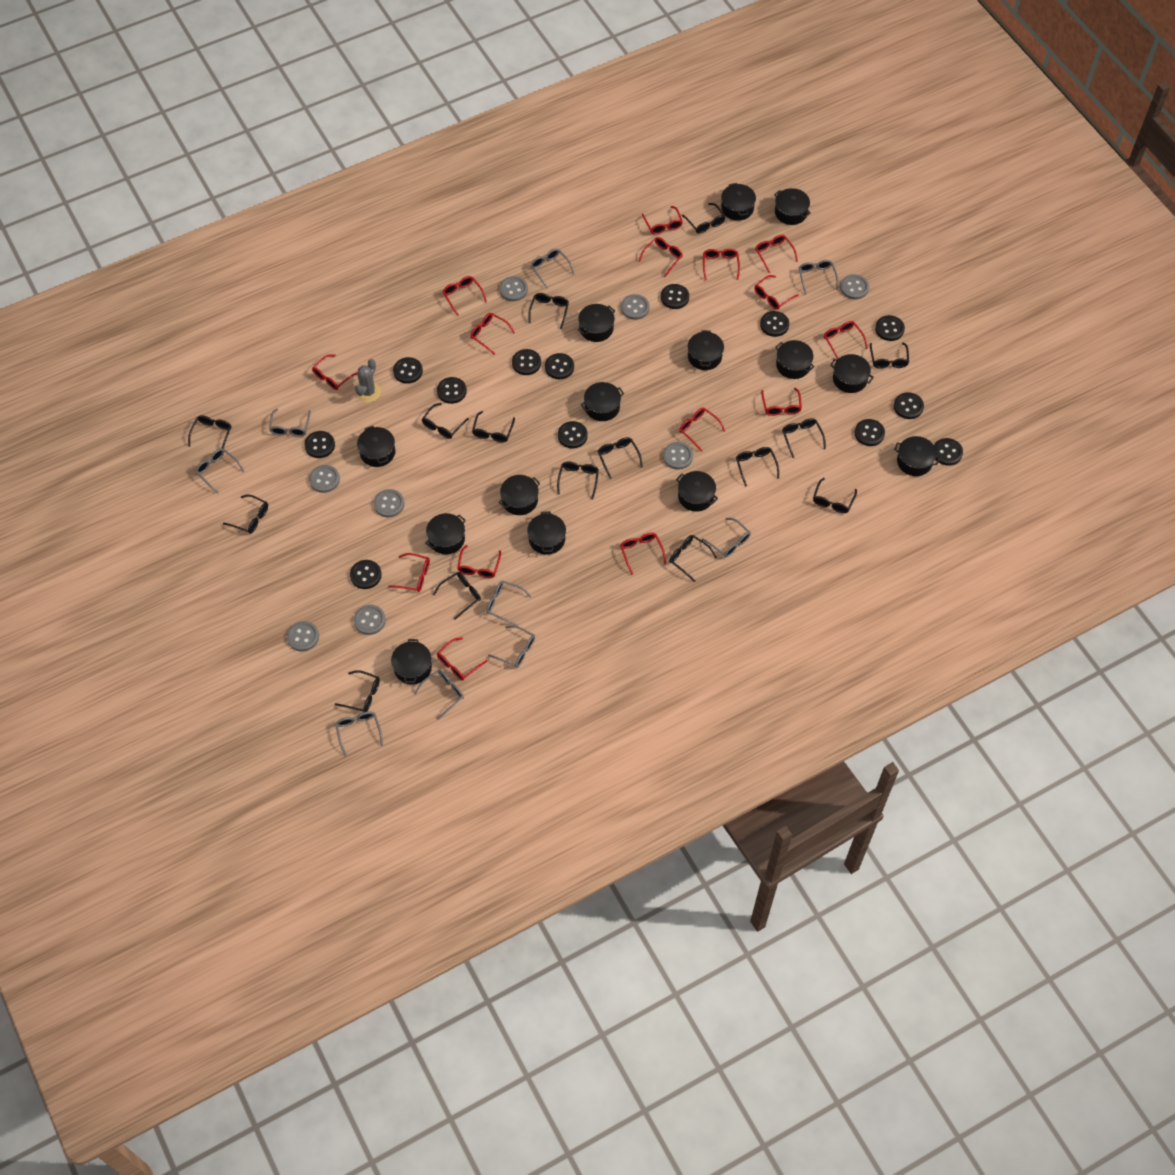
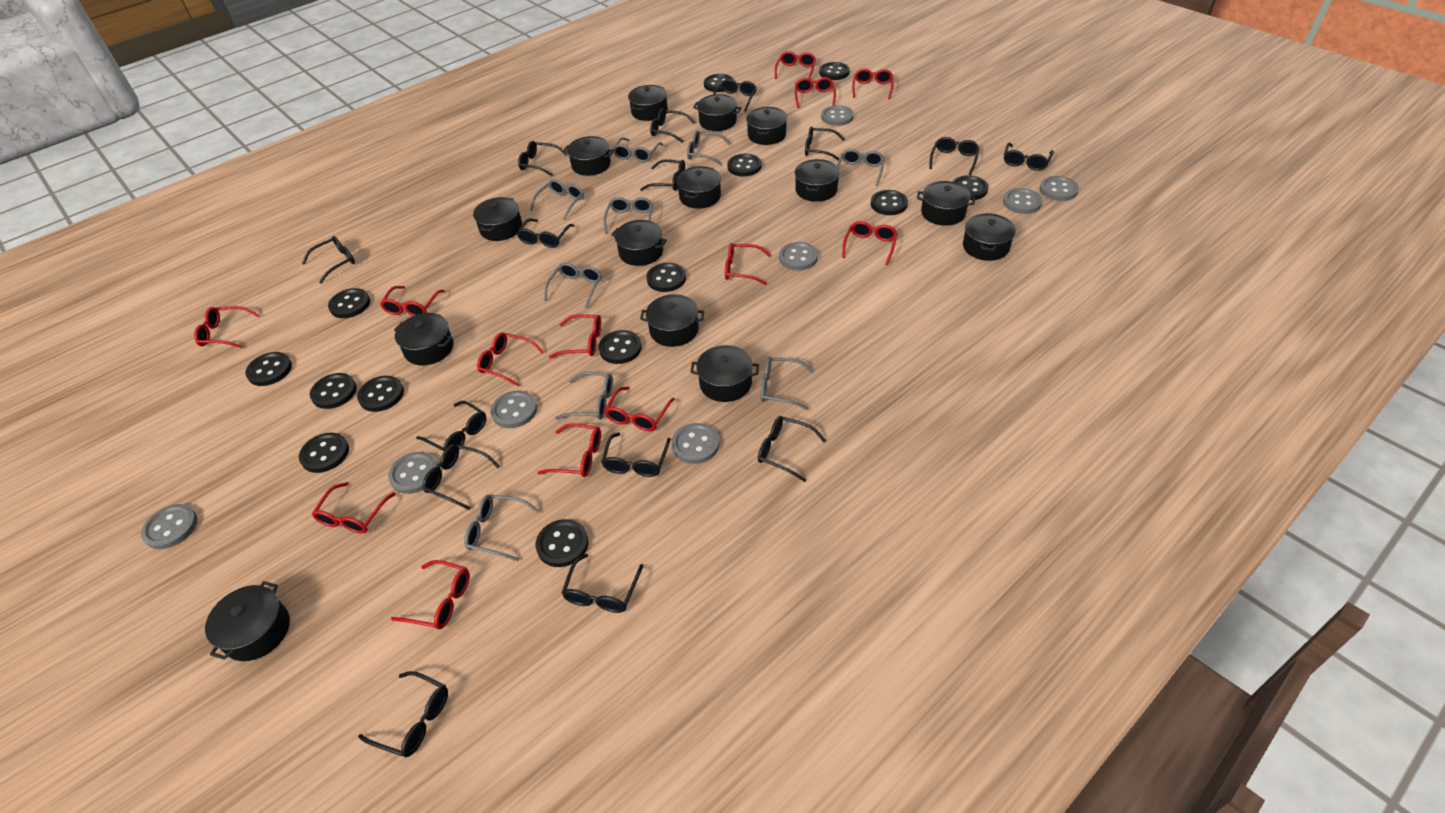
grey cactus: 1 -> 0
red glasses: 15 -> 13

